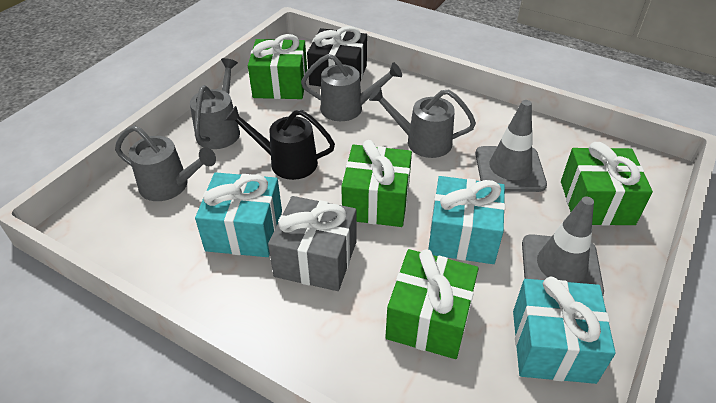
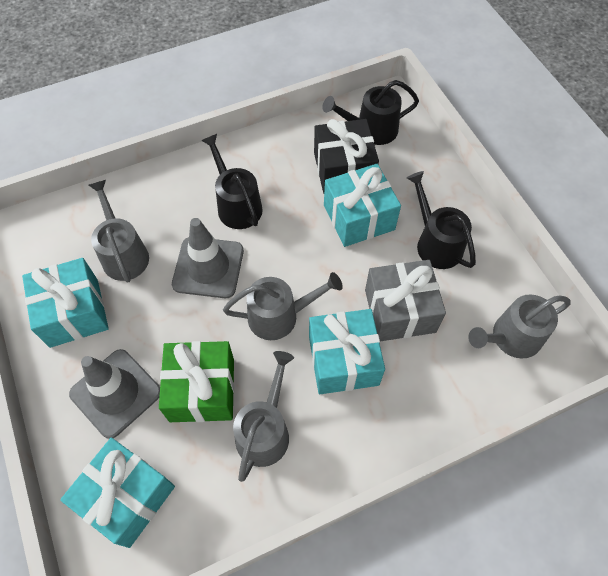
black watering can: 1 -> 3
green gift: 4 -> 1
turquoise gift: 3 -> 4

